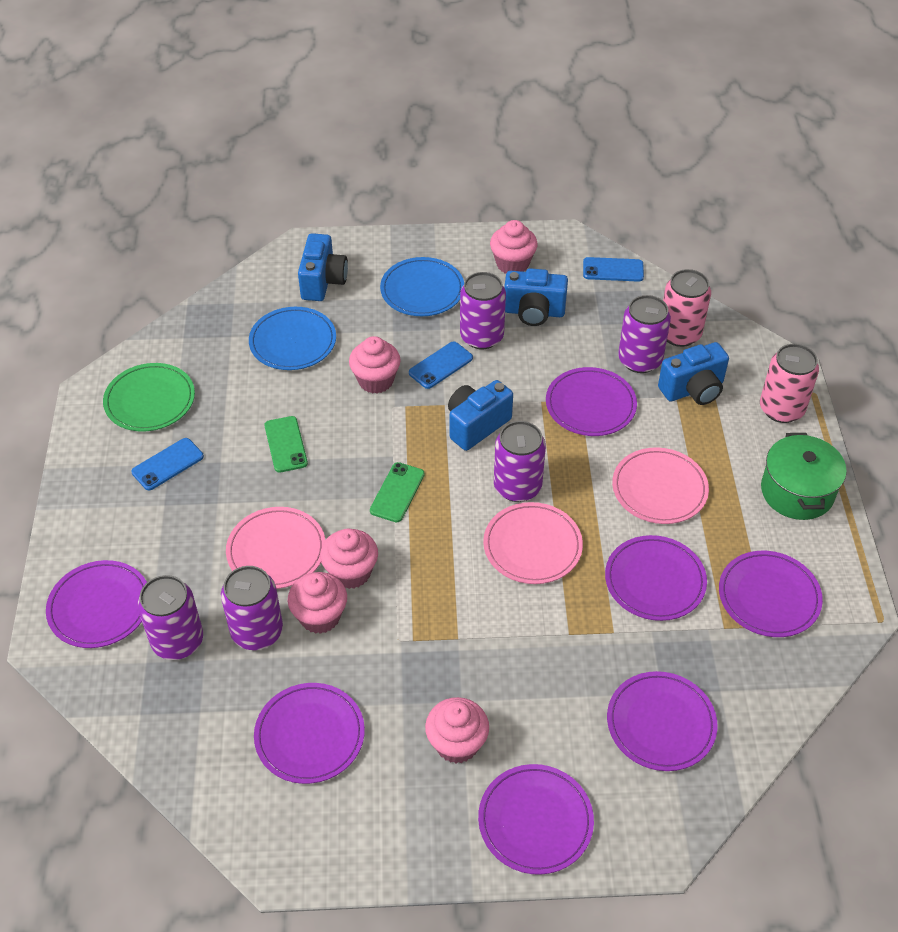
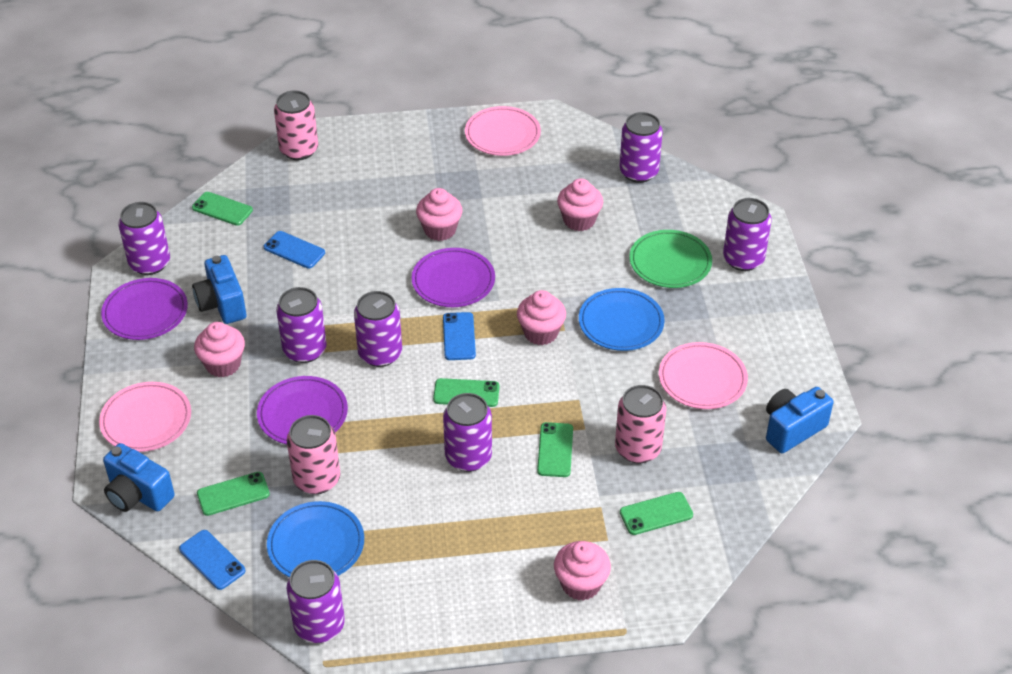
blue camera: 4 -> 3
green phone: 2 -> 5
green pot: 1 -> 0
pink can: 2 -> 3
purple can: 5 -> 7
purple plate: 7 -> 3

